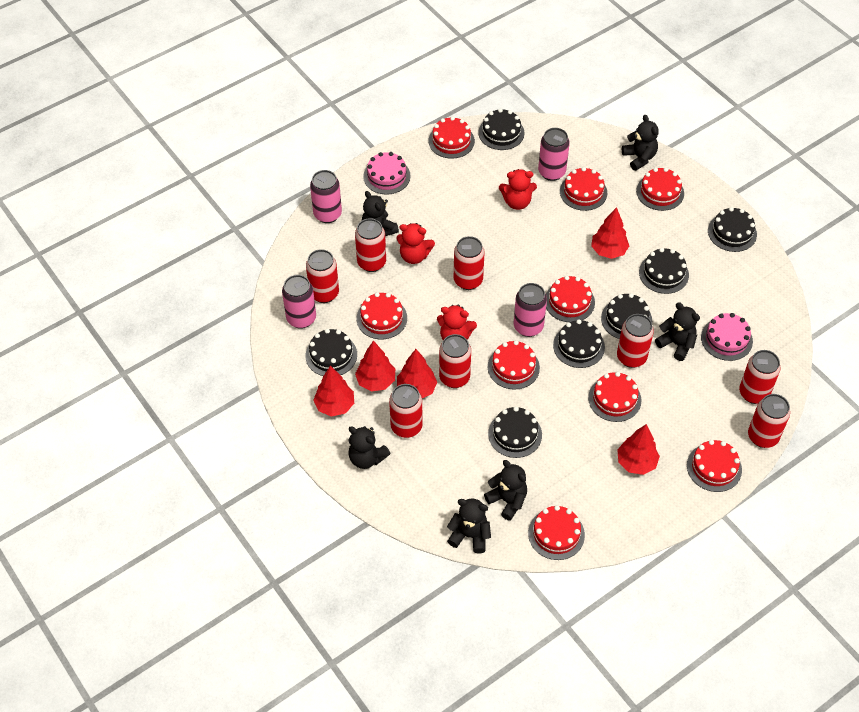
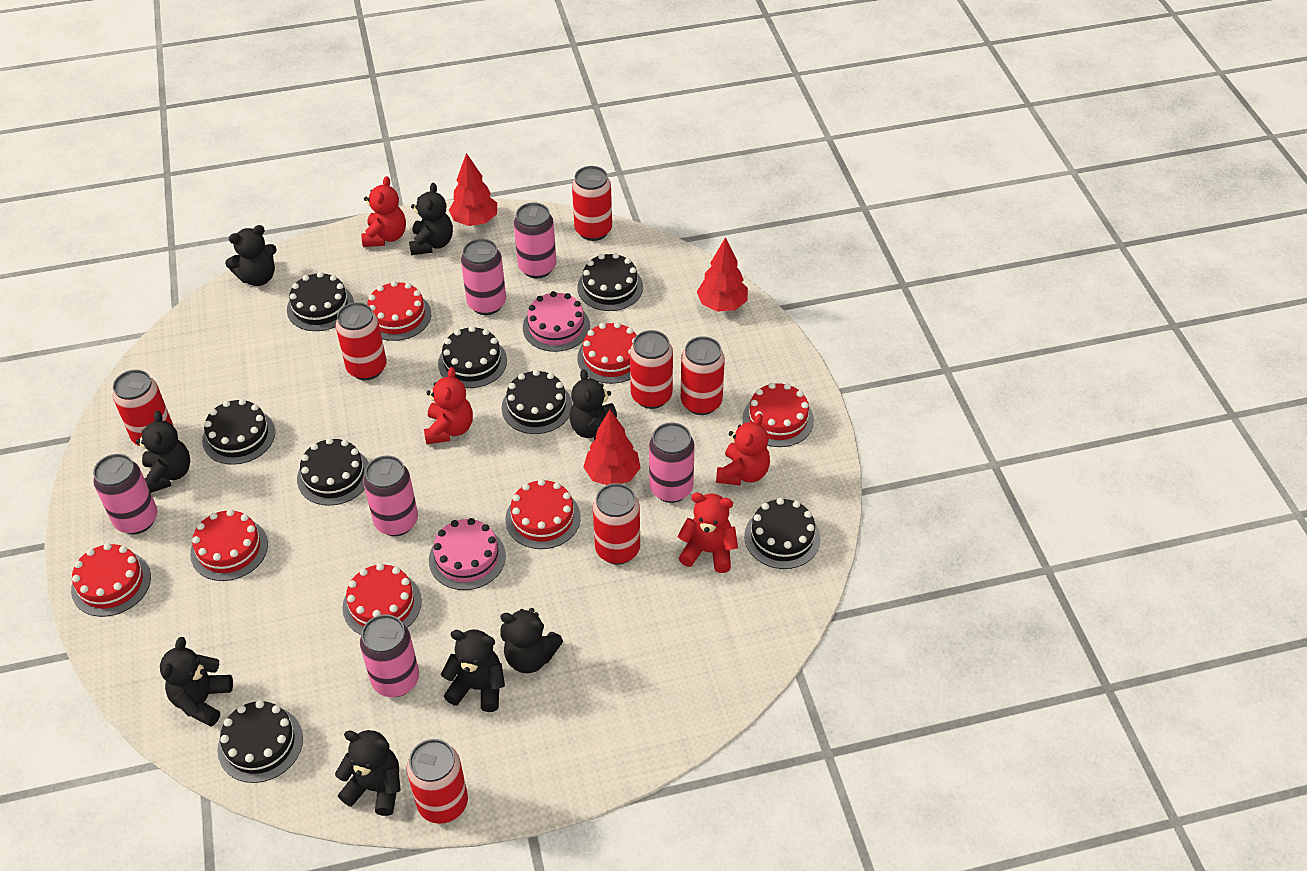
black cake: 7 -> 8
black teddy bear: 6 -> 8
pink can: 4 -> 6
red cake: 9 -> 7
red can: 8 -> 7
red teddy bear: 3 -> 4
red tree: 5 -> 3

